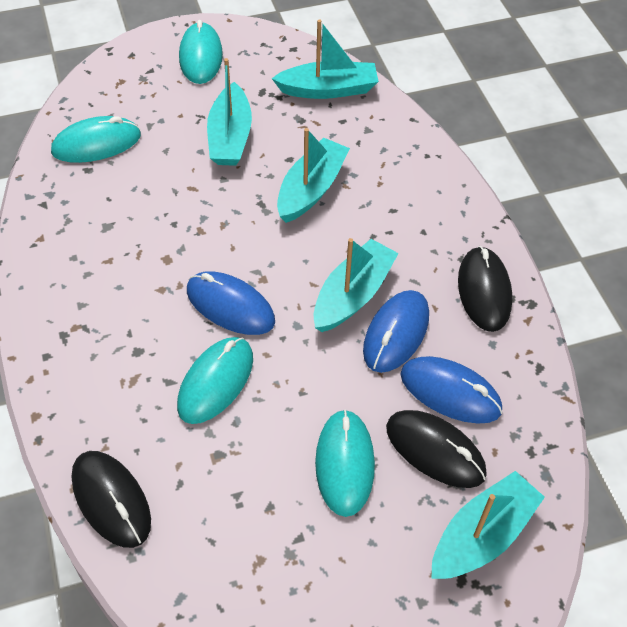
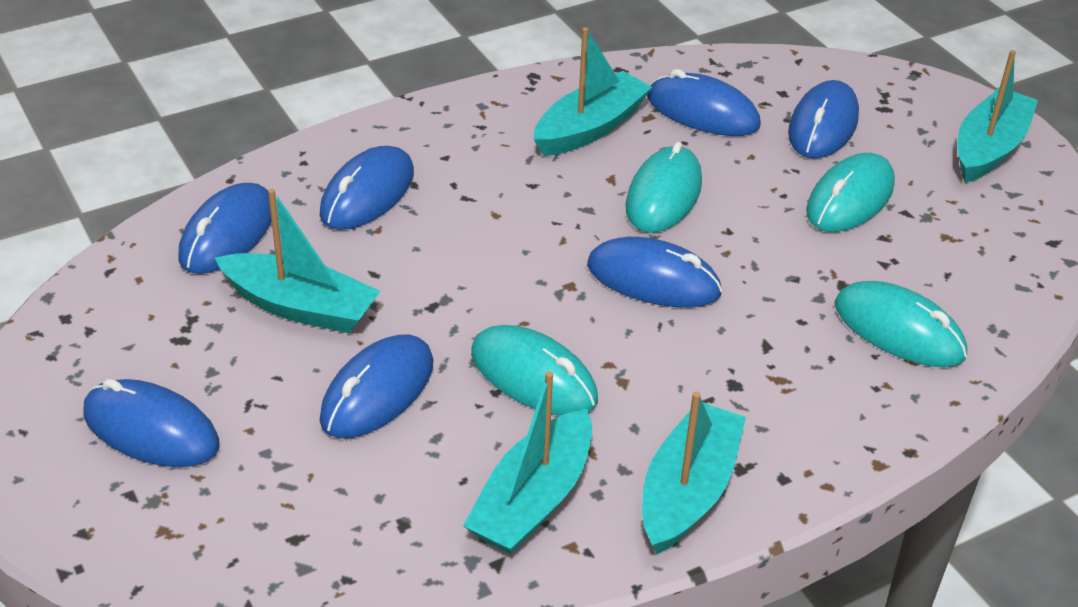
black mouse: 3 -> 0
blue mouse: 3 -> 7

